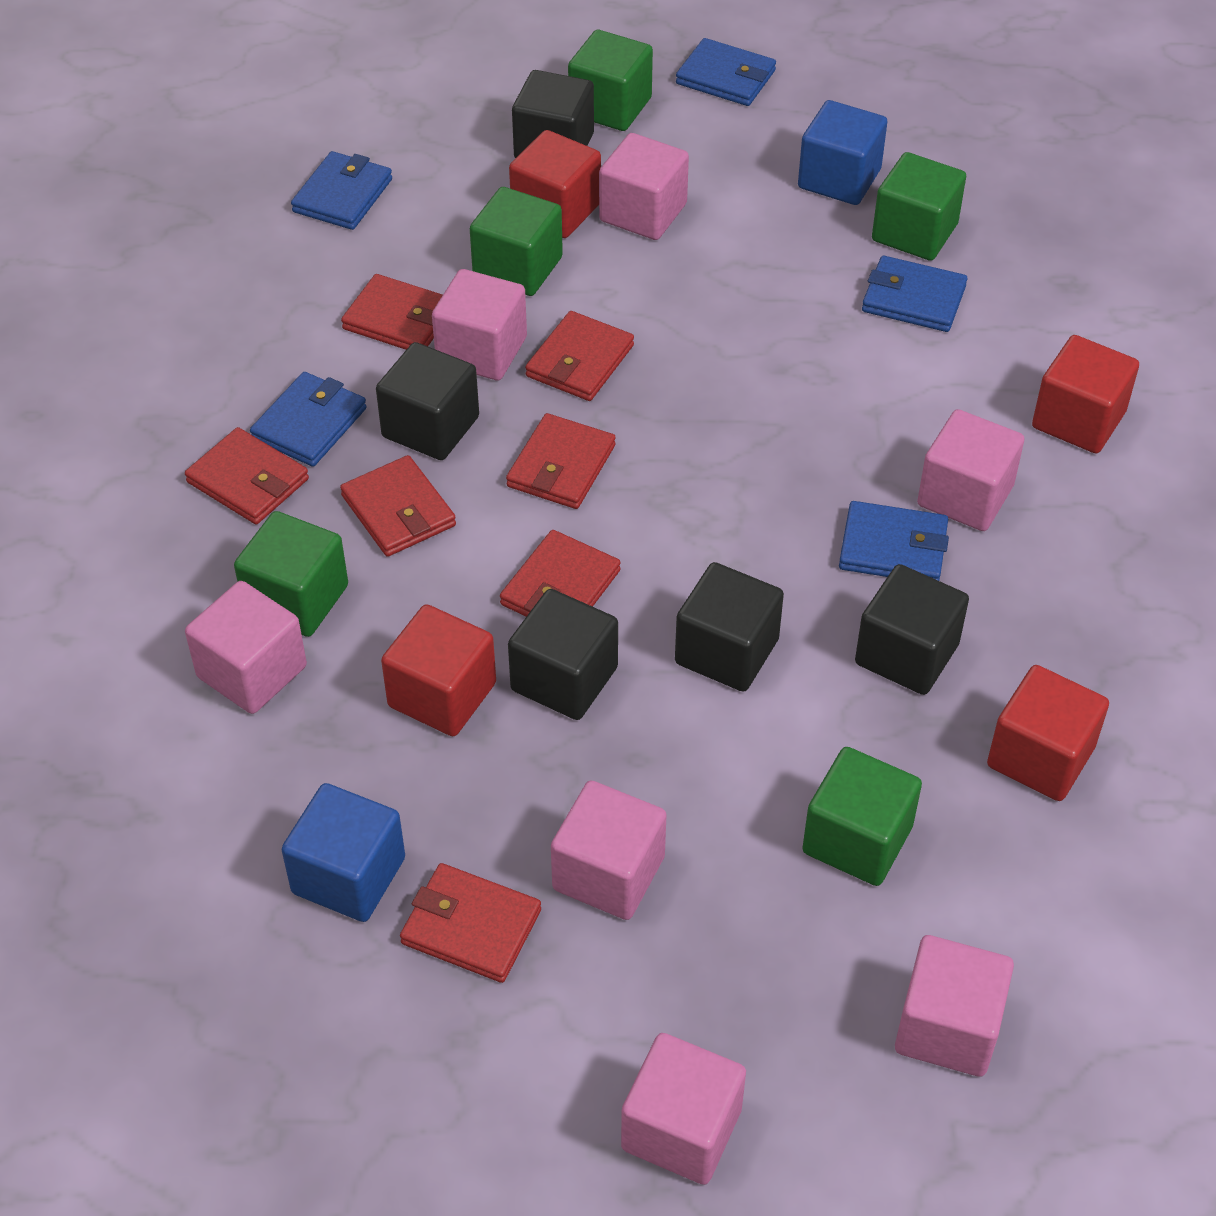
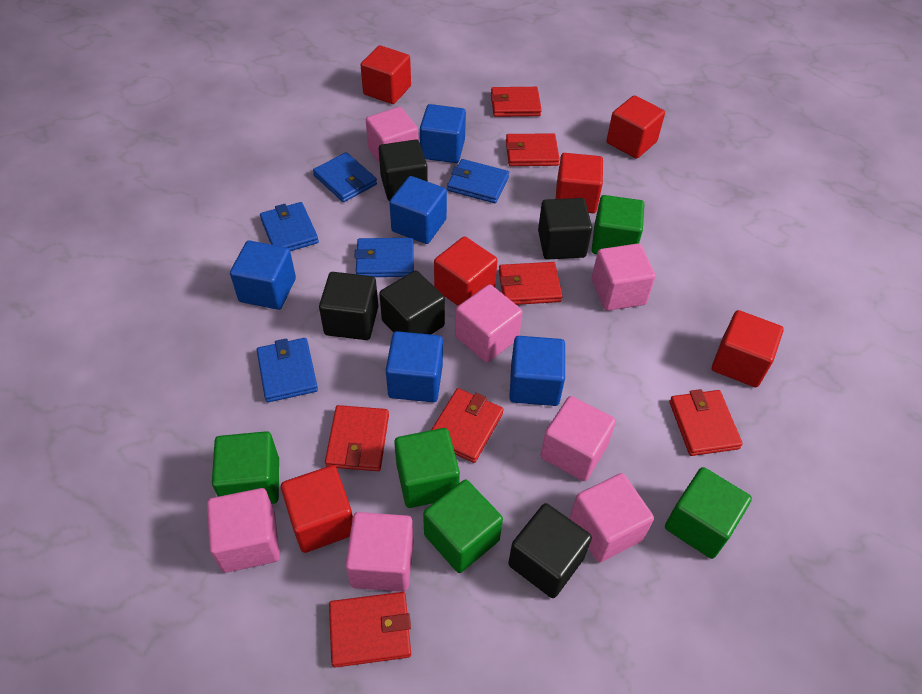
blue cube: 2 -> 5
red cube: 4 -> 6

